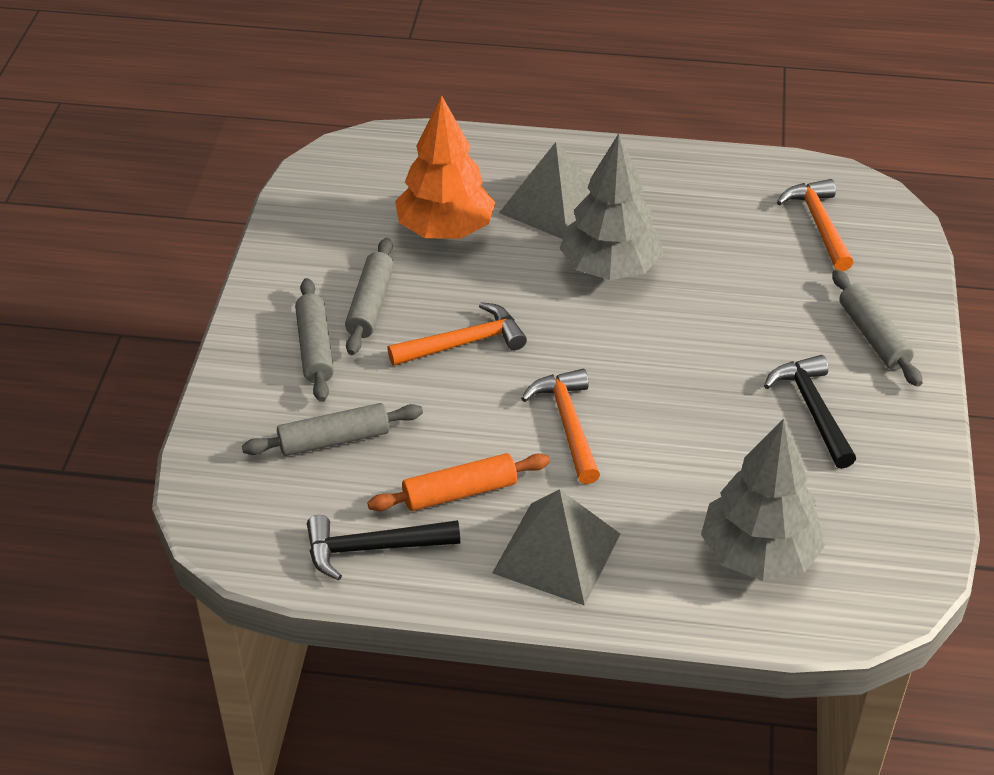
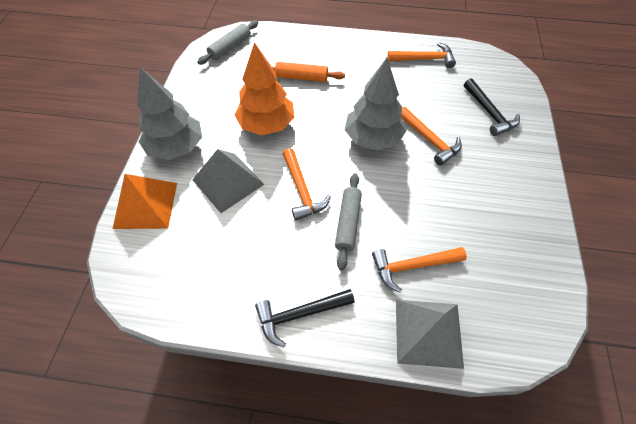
grey rolling pin: 4 -> 2
orange hammer: 3 -> 4
orange pyramid: 0 -> 1

